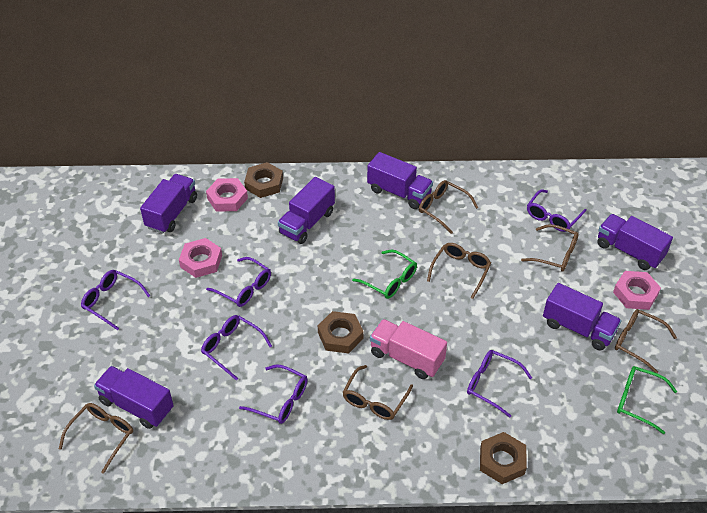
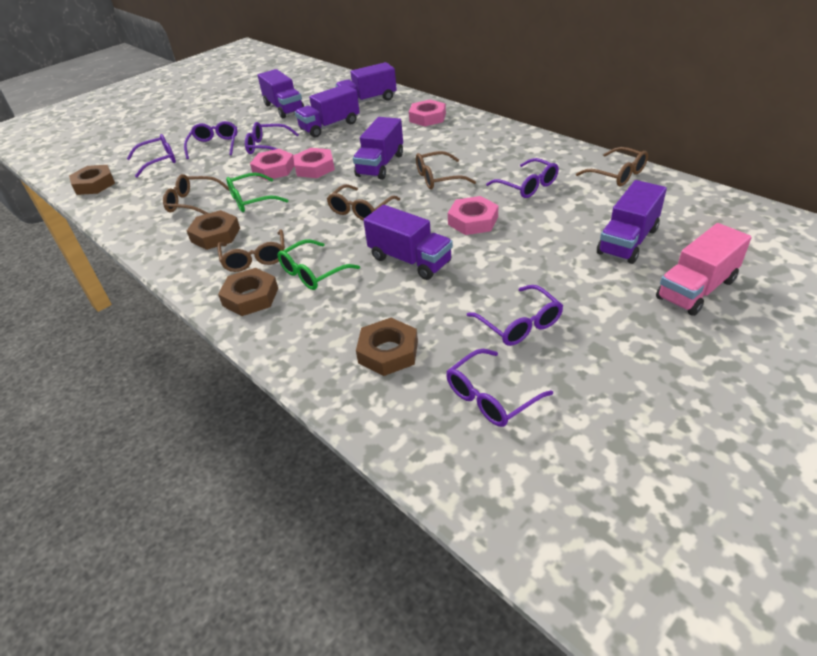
brown glasses: 6 -> 5
brown nut: 3 -> 4
pink nut: 3 -> 4

